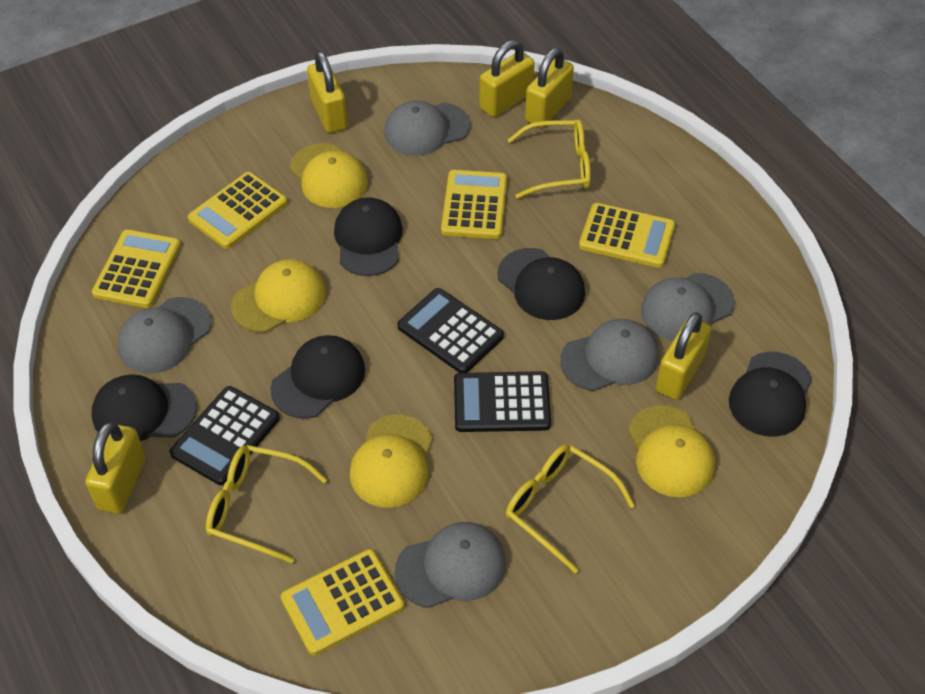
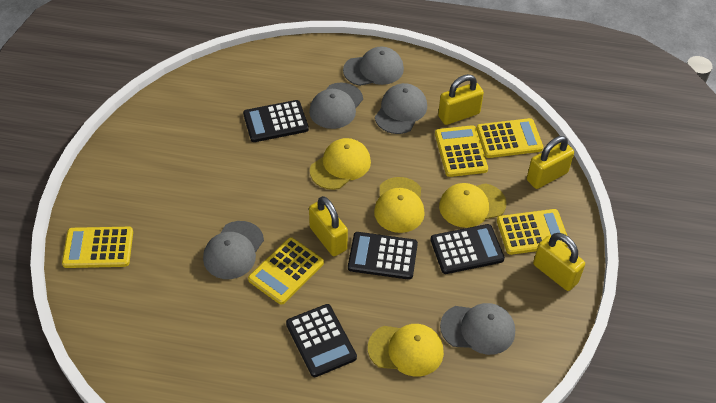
black calculator: 3 -> 4
black cap: 5 -> 0
yellow glasses: 3 -> 0
yellow padlock: 5 -> 4

